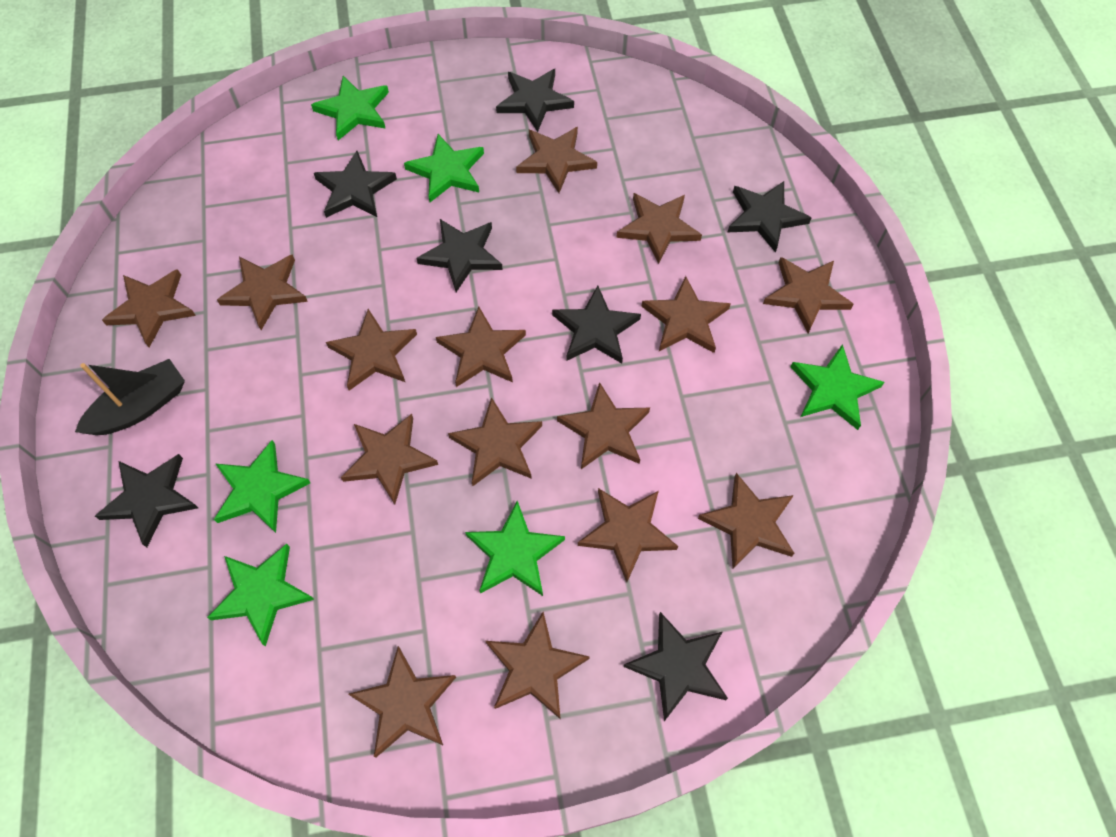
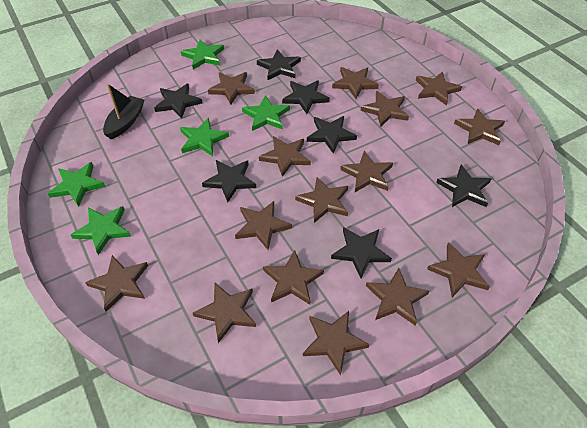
green star: 6 -> 5

